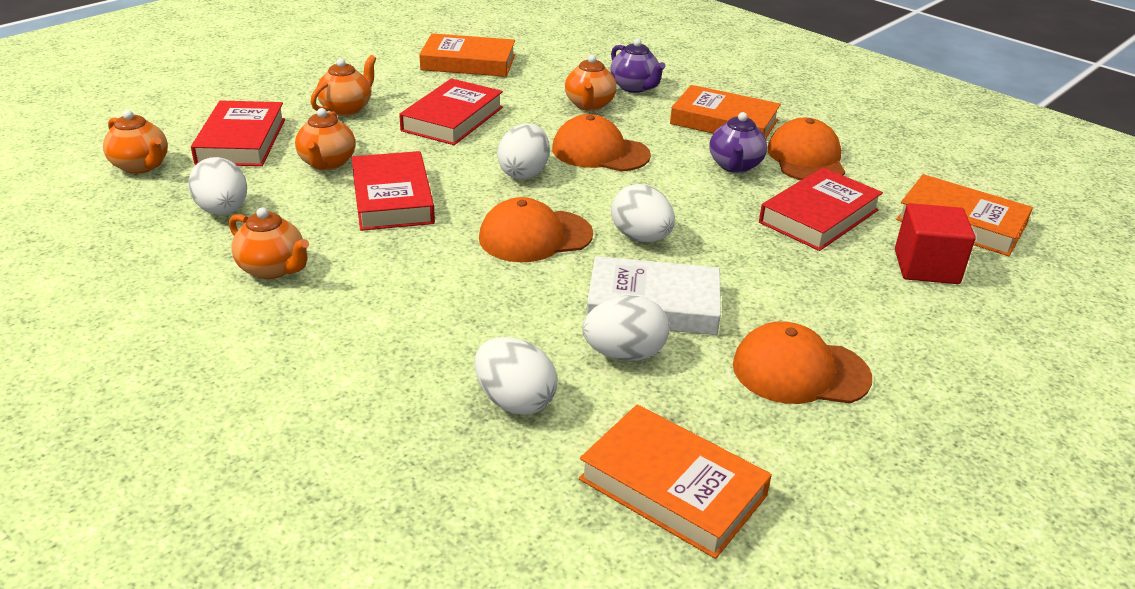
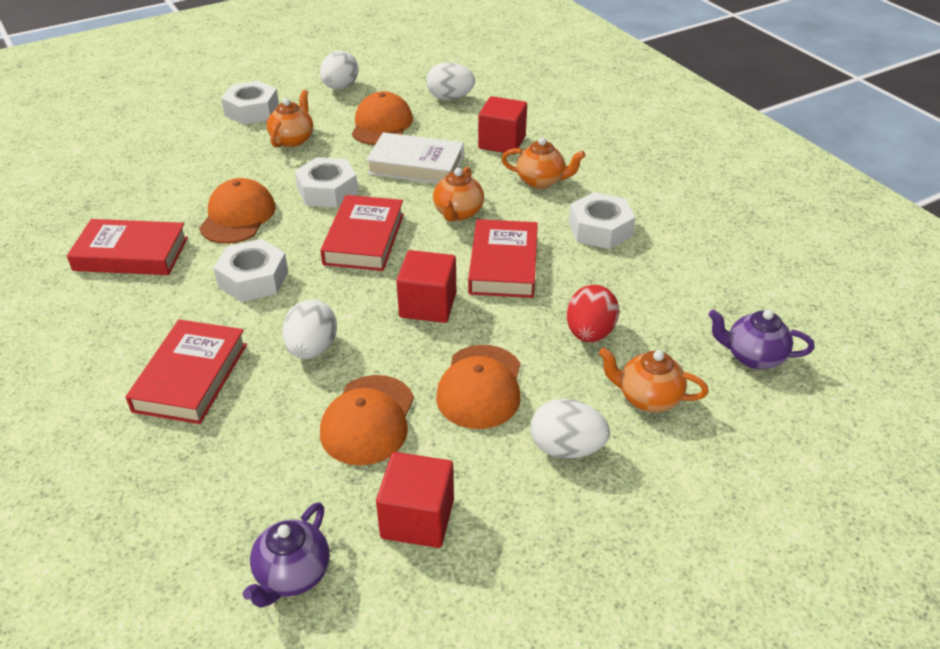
orange book: 4 -> 0
orange teapot: 5 -> 4
red cube: 1 -> 3
red egg: 0 -> 1
white egg: 5 -> 4
white nut: 0 -> 4

